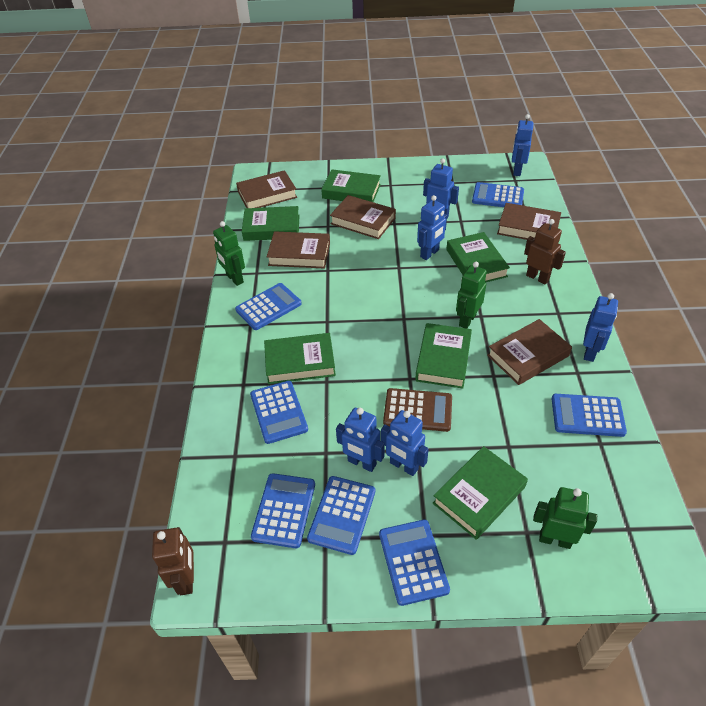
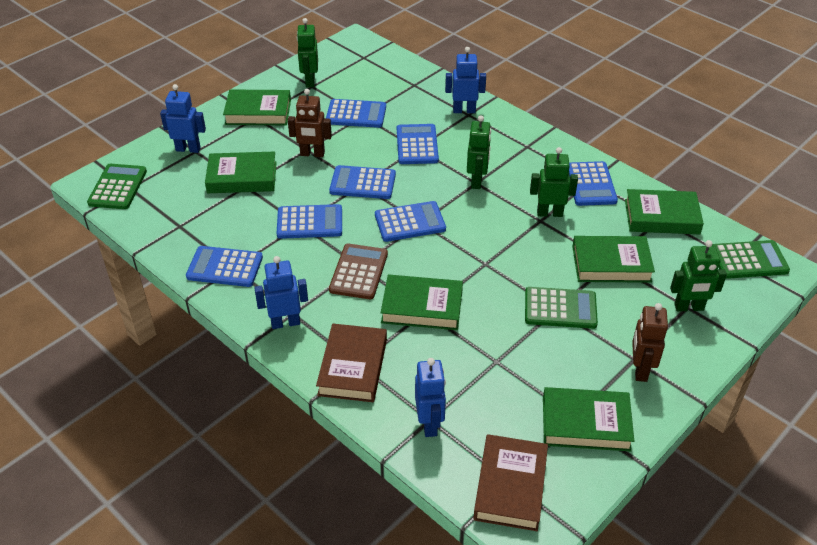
blue robot: 6 -> 4
brown book: 5 -> 2
green calculator: 0 -> 3
green robot: 3 -> 4

